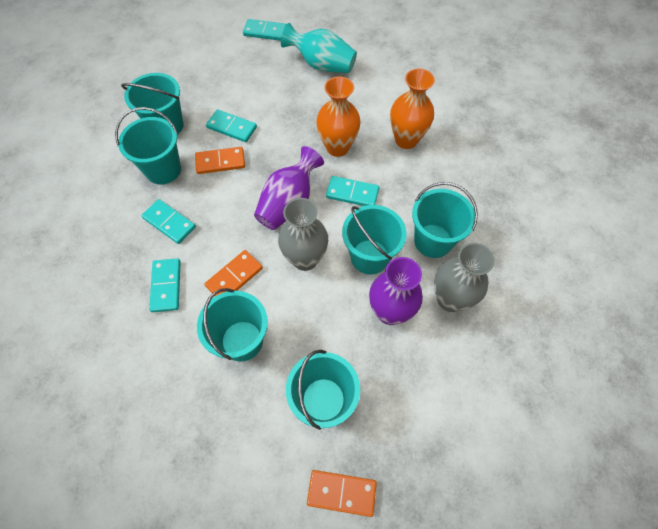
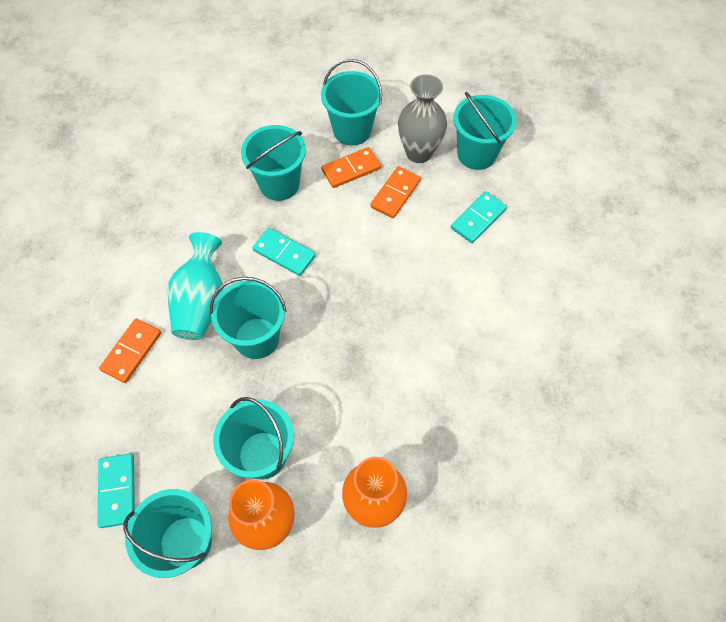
grey vase: 2 -> 1
purple vase: 2 -> 0
turquoise domino: 5 -> 3

